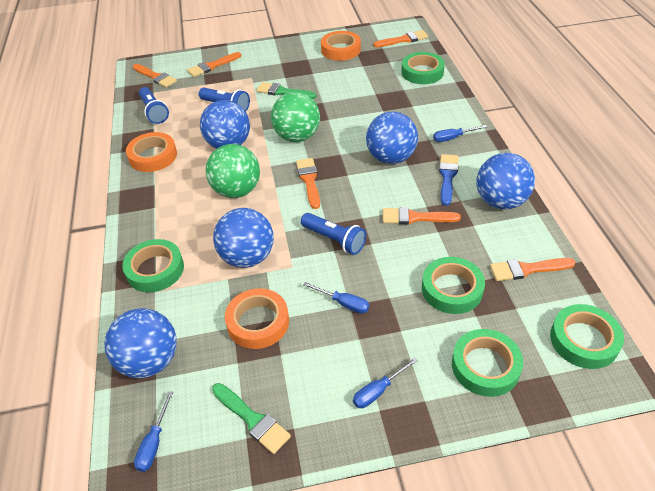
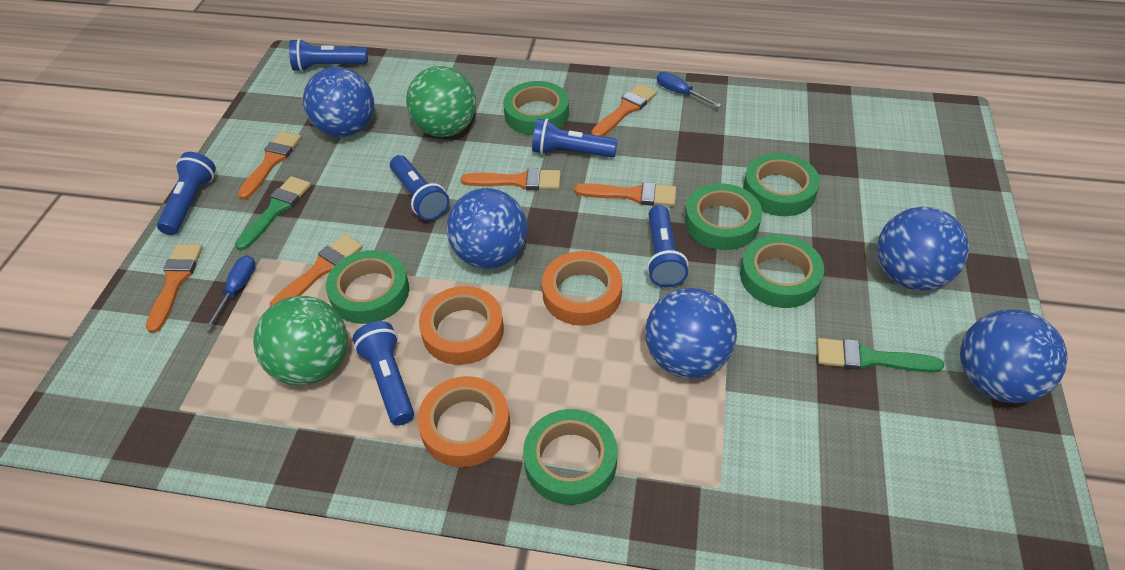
blue brush: 1 -> 0
blue flashlight: 3 -> 6
blue screwdriver: 4 -> 2
green tape: 5 -> 6

